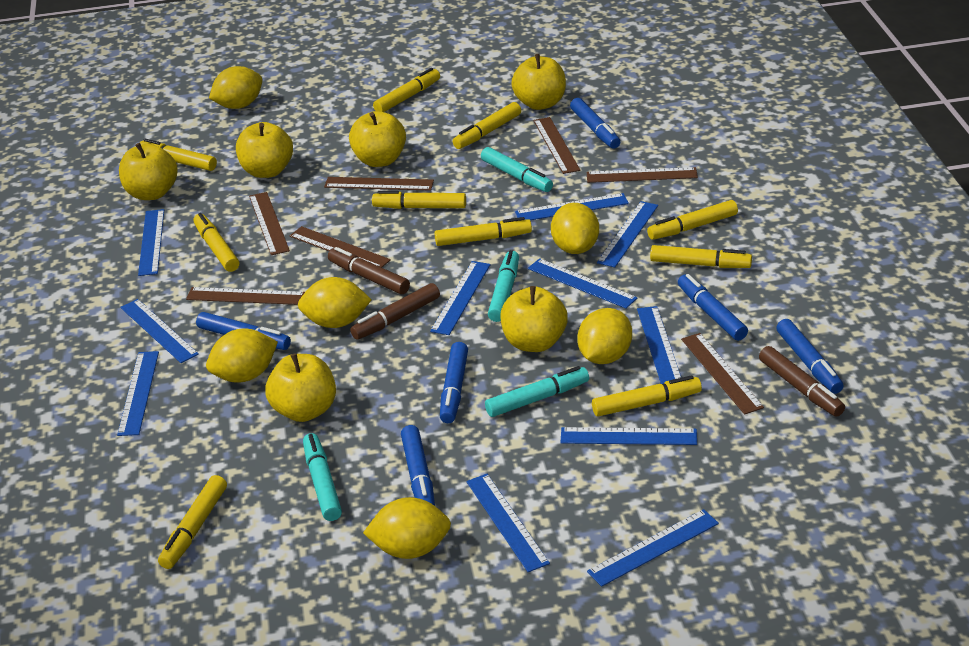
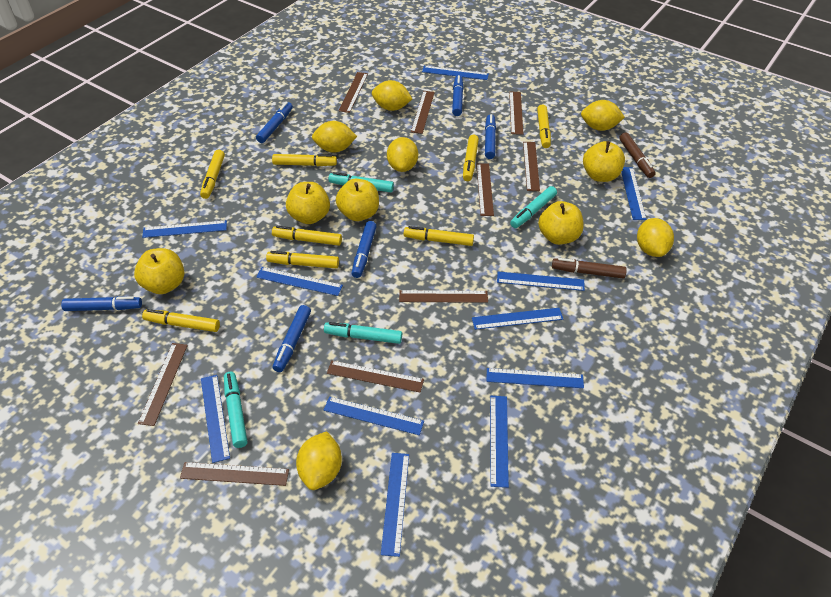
brown marker: 3 -> 2
brown ruler: 7 -> 9
yellow apple: 6 -> 5
yellow marker: 10 -> 8

